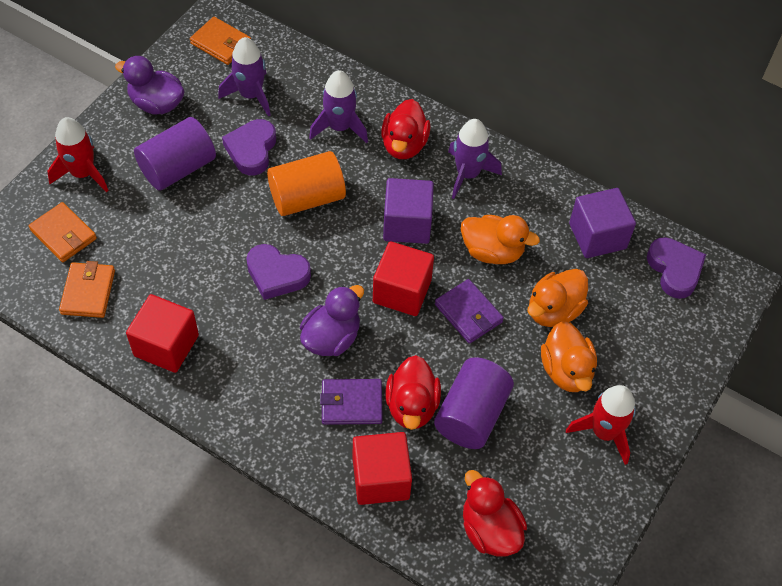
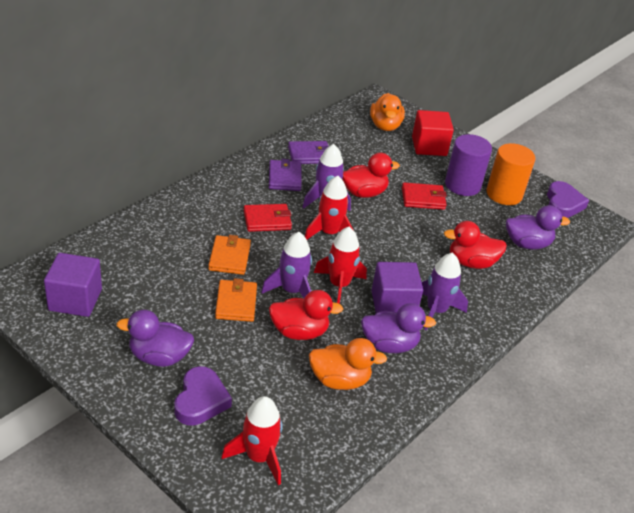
orange duck: 3 -> 2
orange wallet: 3 -> 2
purple cylinder: 2 -> 1
purple duck: 2 -> 3
purple heart: 3 -> 2
red cube: 3 -> 1
red rocket: 2 -> 3
red wallet: 0 -> 2

